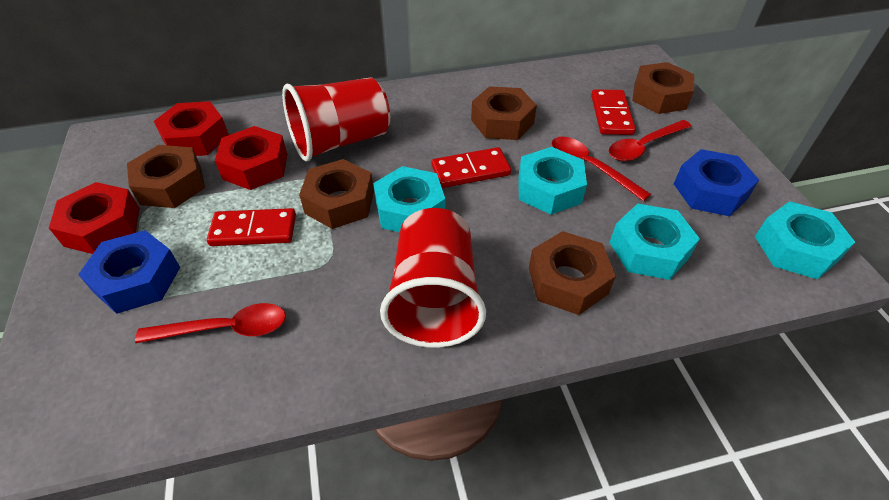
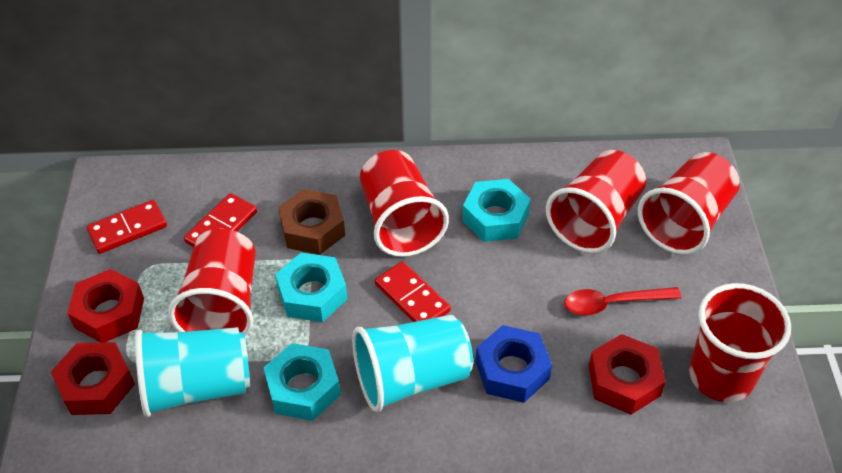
blue nut: 2 -> 1
brown nut: 5 -> 1
red cup: 2 -> 5
red spoon: 3 -> 1
turquoise cup: 0 -> 2
turquoise nut: 4 -> 3

